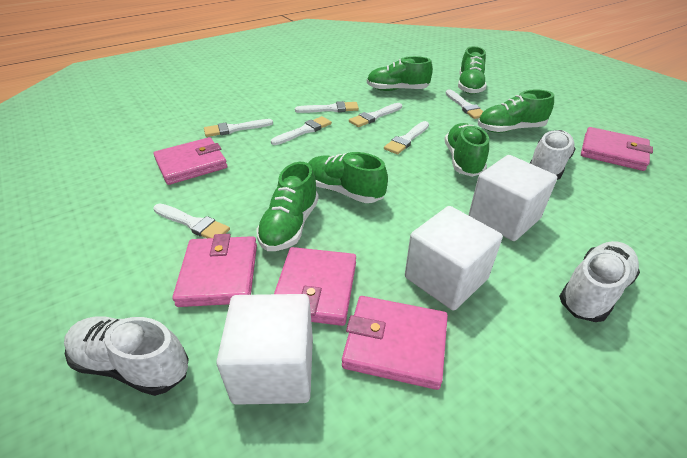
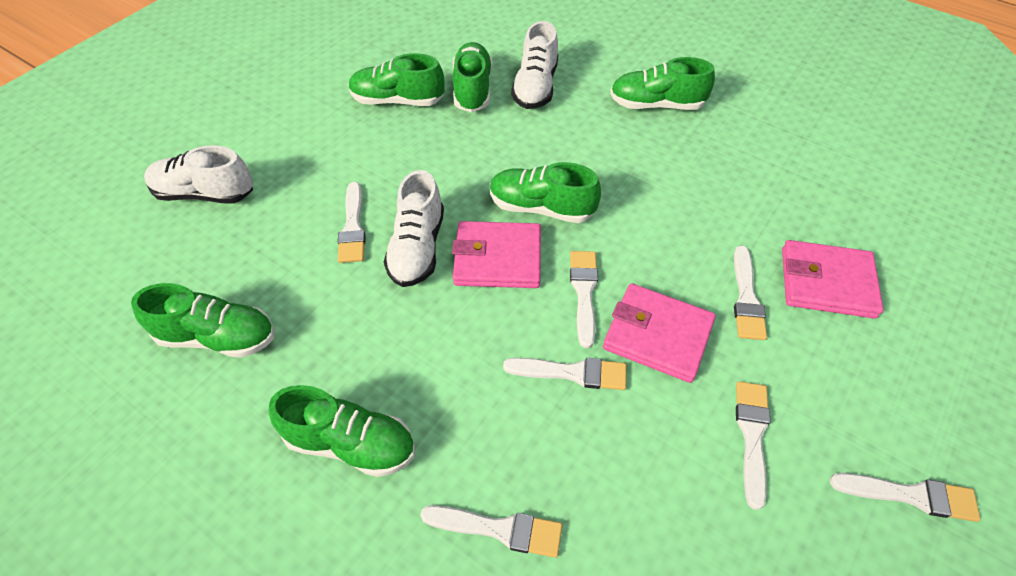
pink wallet: 5 -> 3
white cube: 3 -> 0

